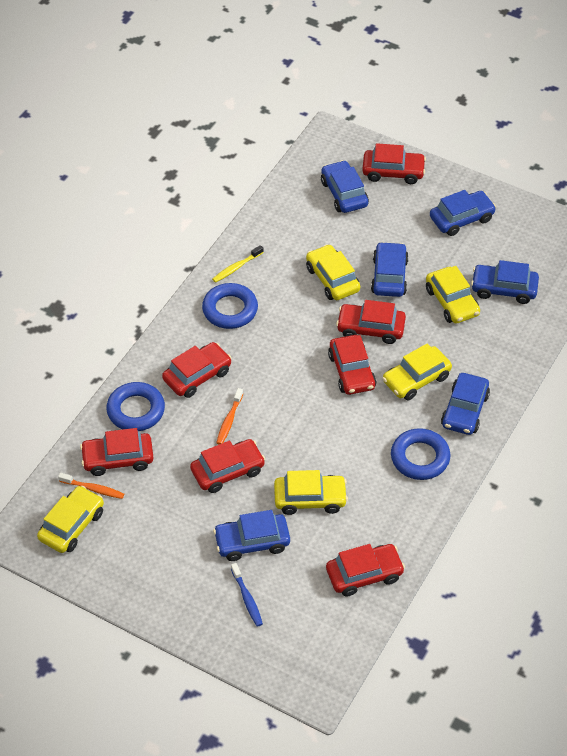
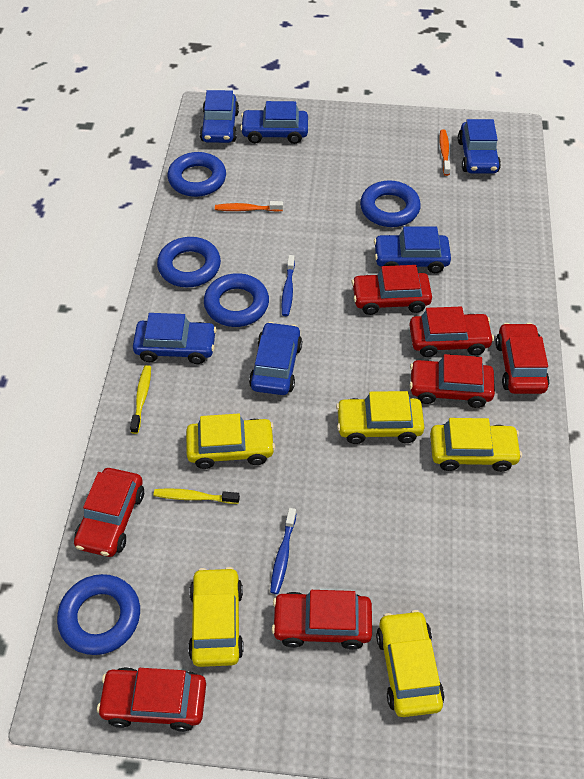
blue ring: 3 -> 5
blue toothbrush: 1 -> 2
yellow toothbrush: 1 -> 2

